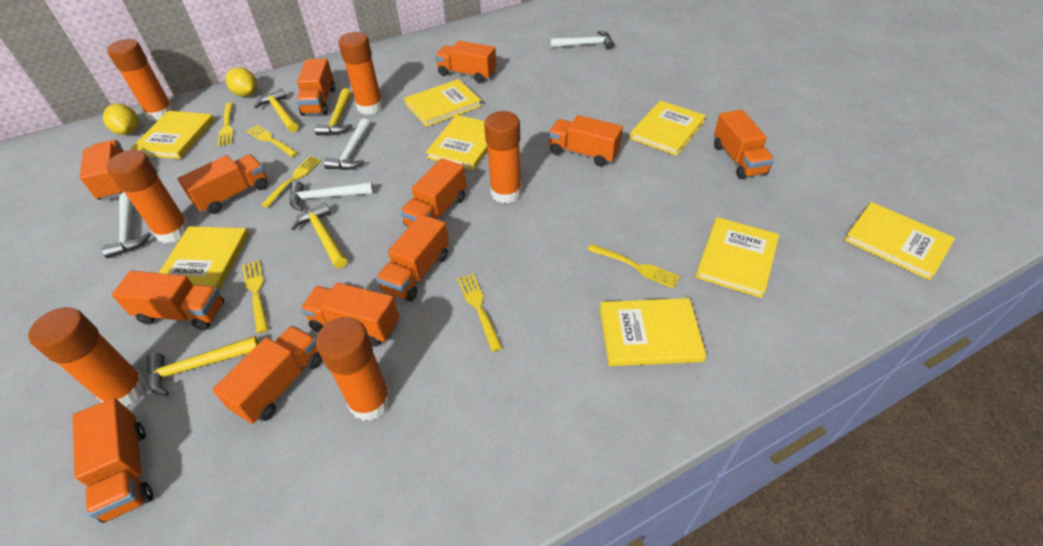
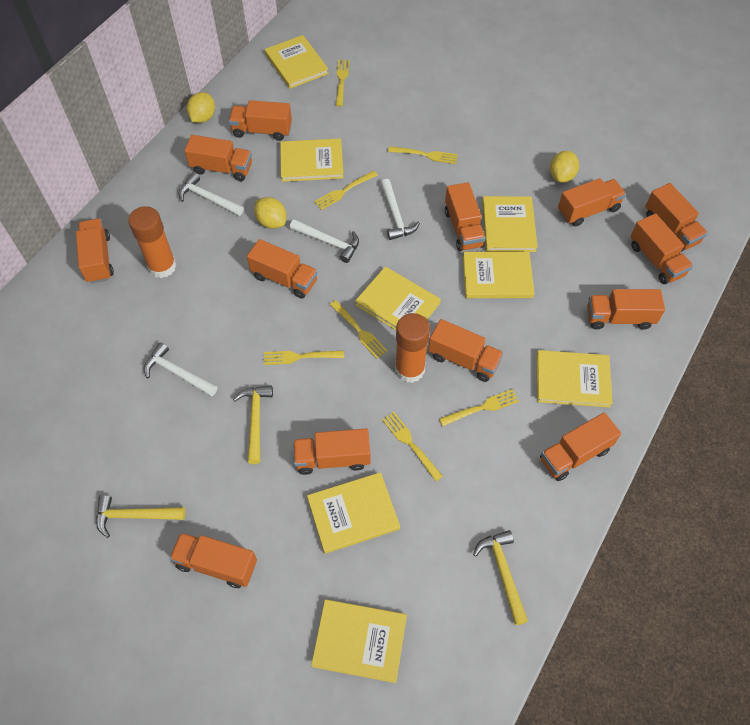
orange glue stick: 6 -> 2
orange truck: 12 -> 13
yellow fork: 6 -> 7
yellow hammer: 4 -> 3
yellow lemon: 2 -> 3

